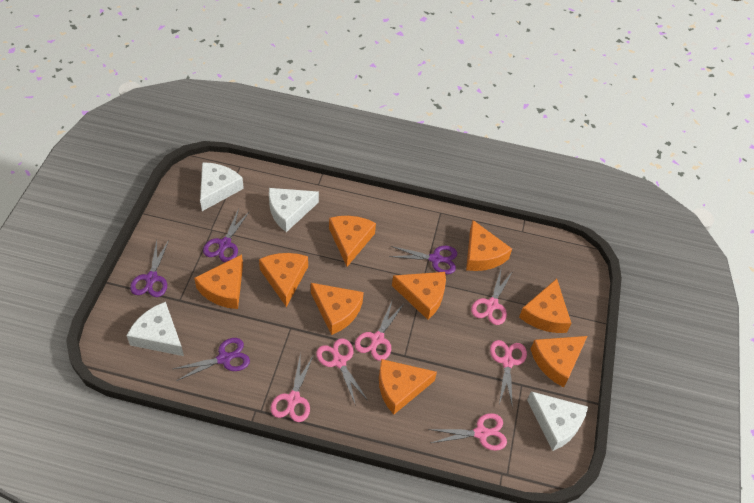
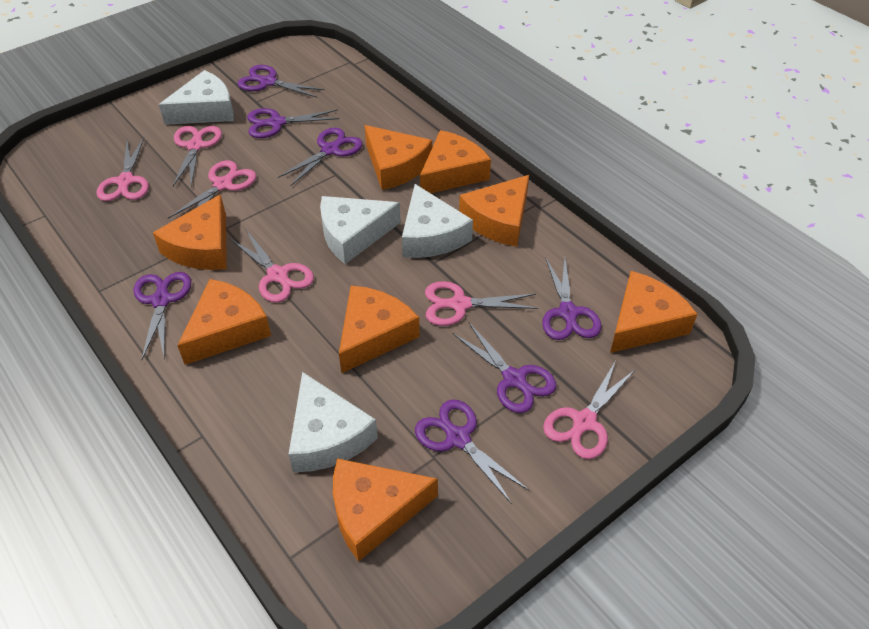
orange cheese: 9 -> 8
purple scissors: 4 -> 7

